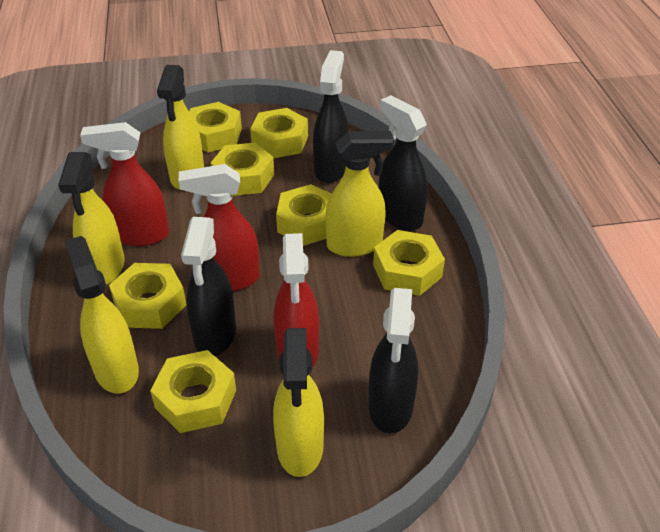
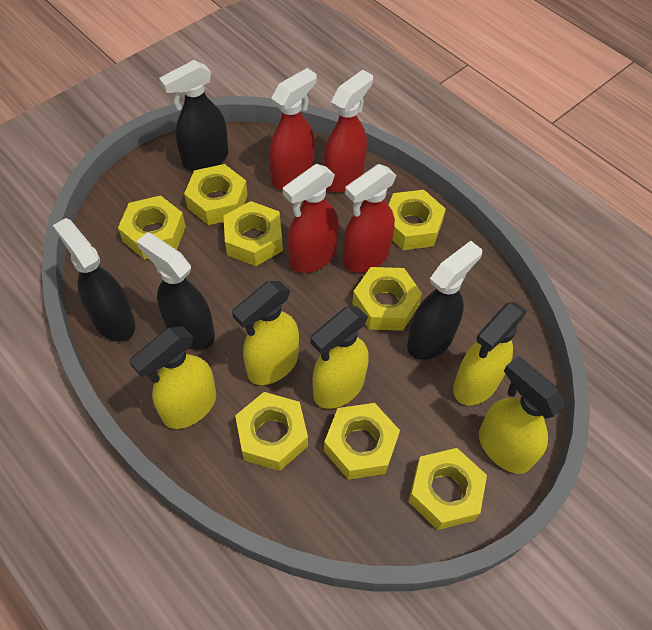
red spray bottle: 3 -> 4
yellow nut: 7 -> 8

